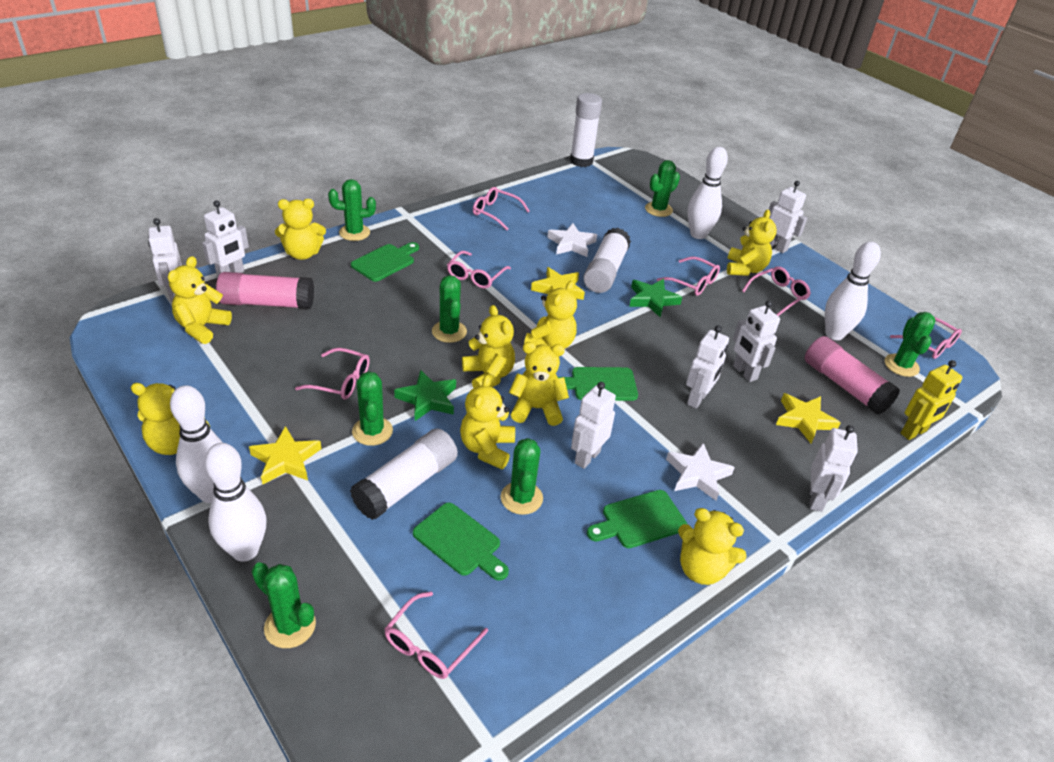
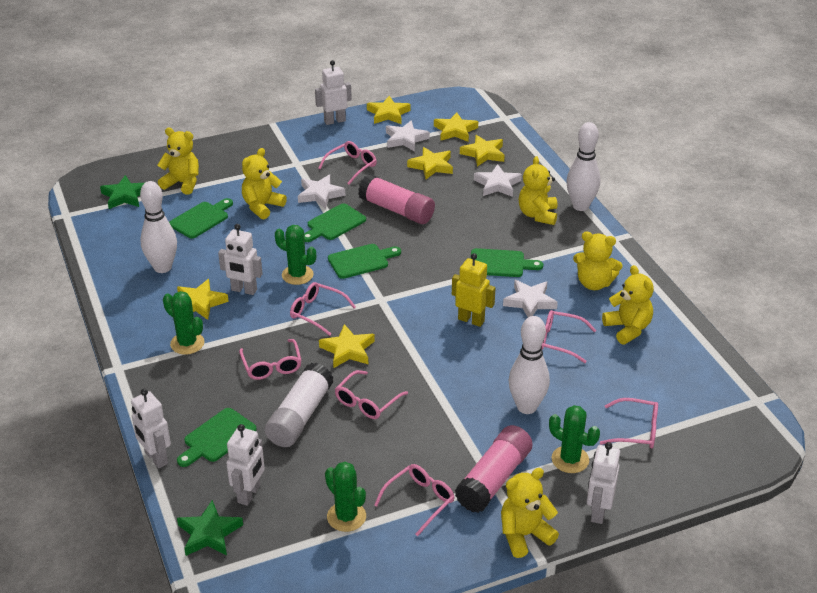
green cactus: 7 -> 4
green cutting board: 4 -> 5
white bowling pin: 4 -> 3
white glue stick: 3 -> 1
white robot: 7 -> 5
white star: 2 -> 4
yellow star: 3 -> 6
yellow teddy bear: 9 -> 6

